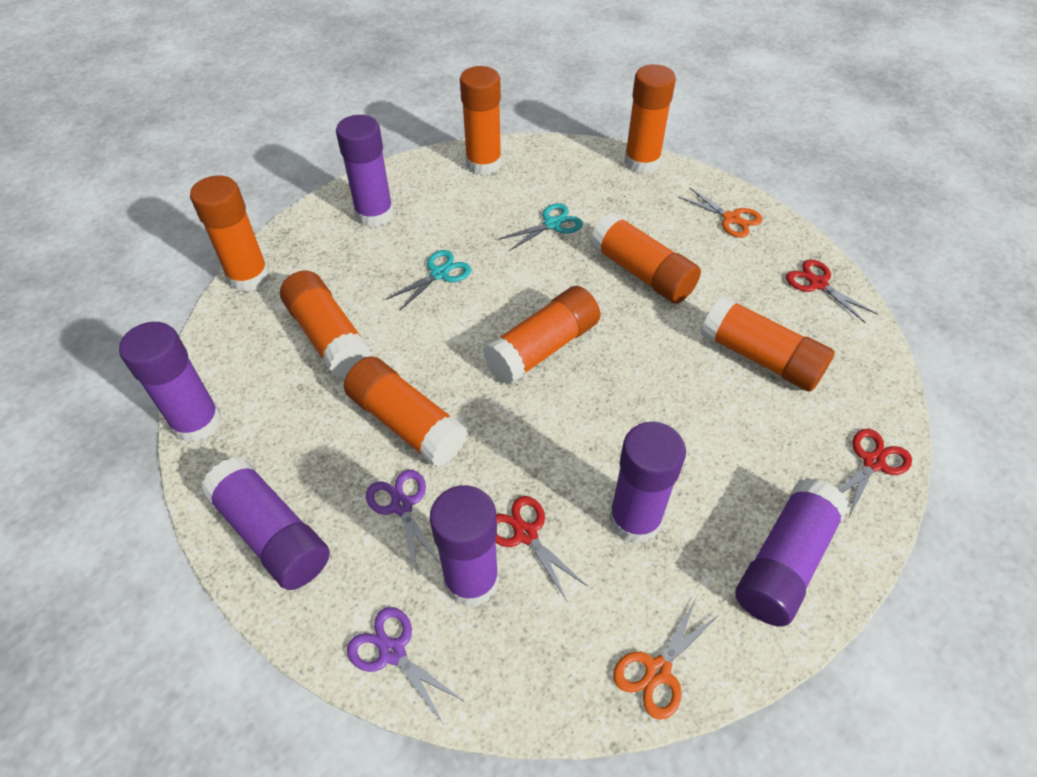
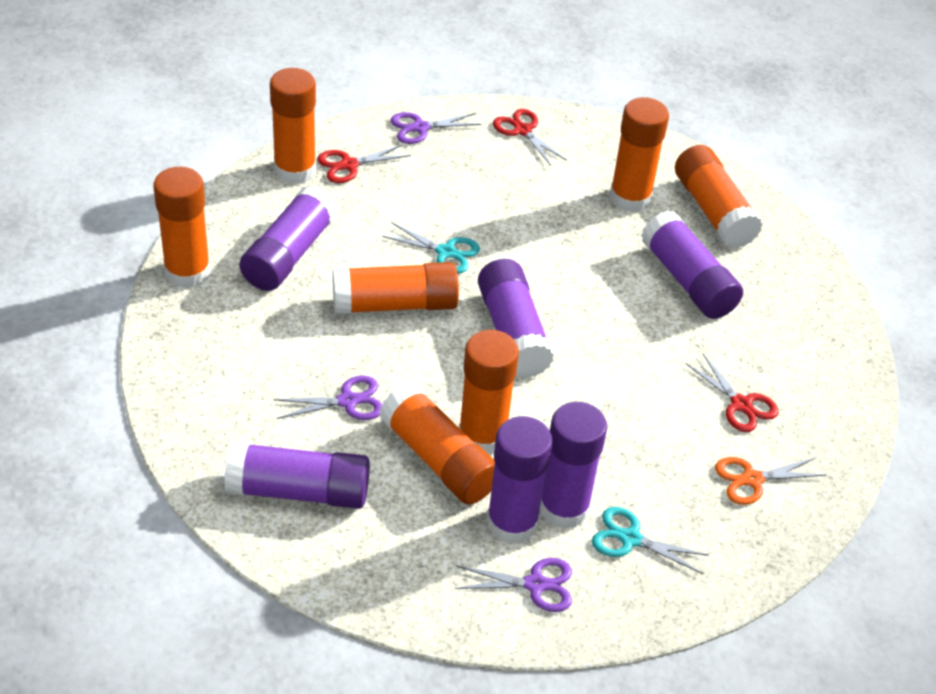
orange glue stick: 8 -> 7
orange scissors: 2 -> 1
purple scissors: 2 -> 3

